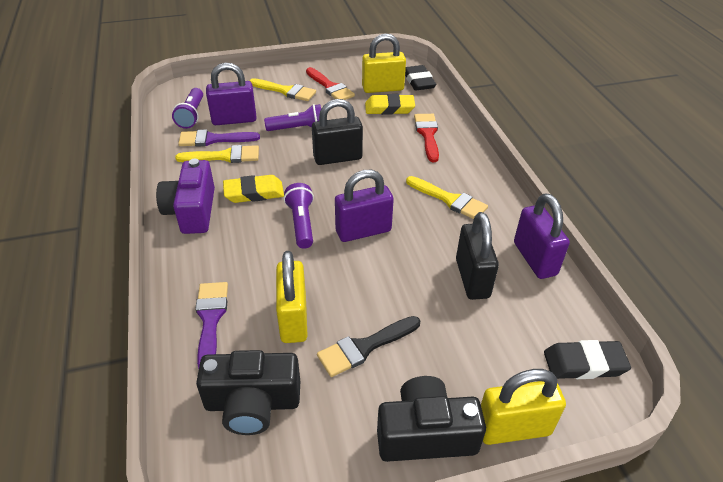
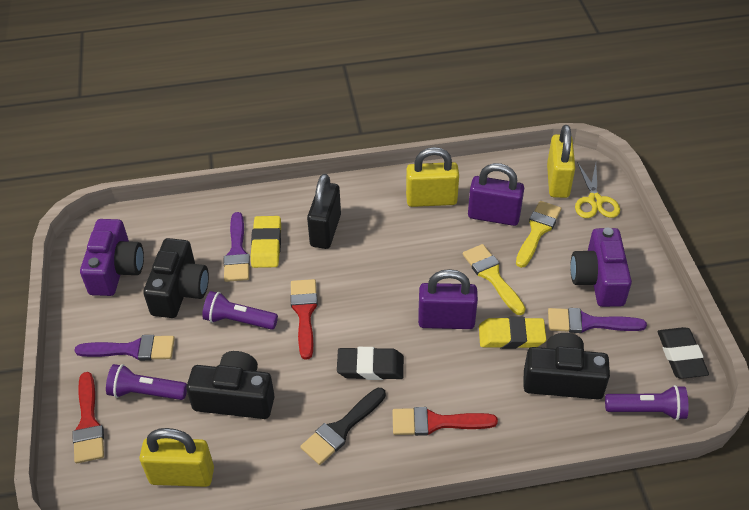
black camera: 2 -> 3
black padlock: 2 -> 1
purple brush: 2 -> 3
purple camera: 1 -> 2
purple padlock: 3 -> 2
red brush: 2 -> 3
yellow brush: 3 -> 2
yellow scissors: 0 -> 1

